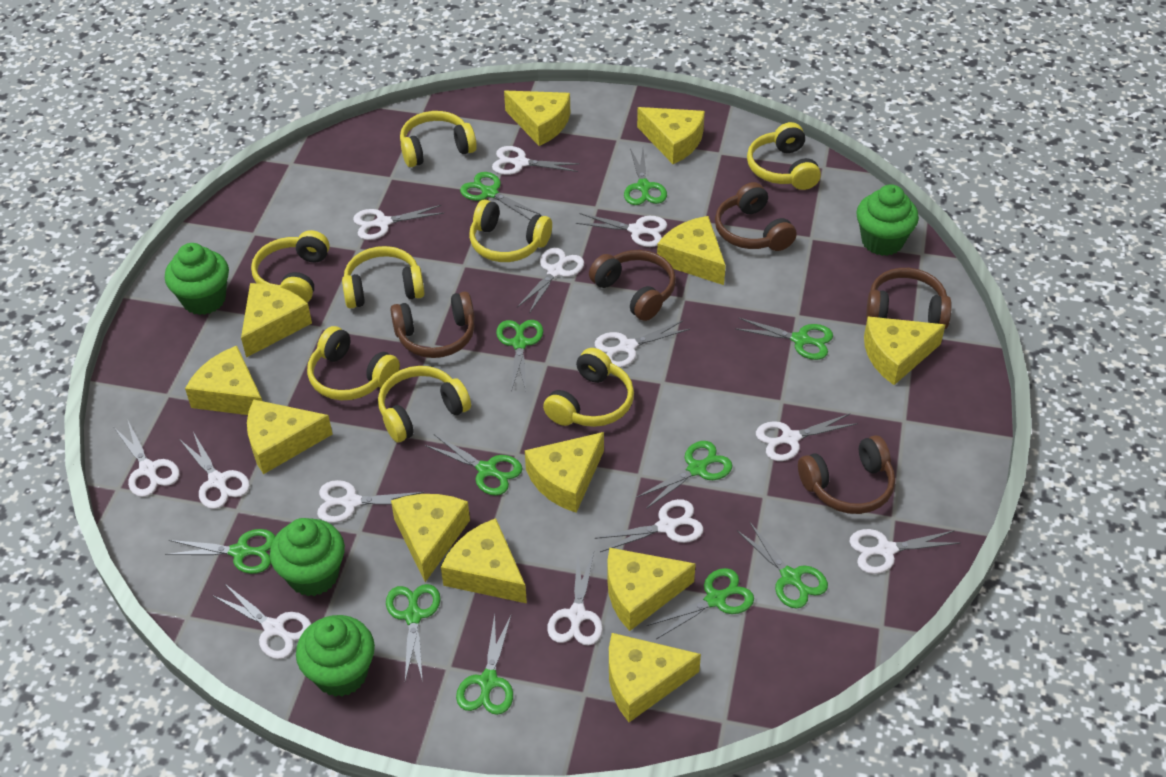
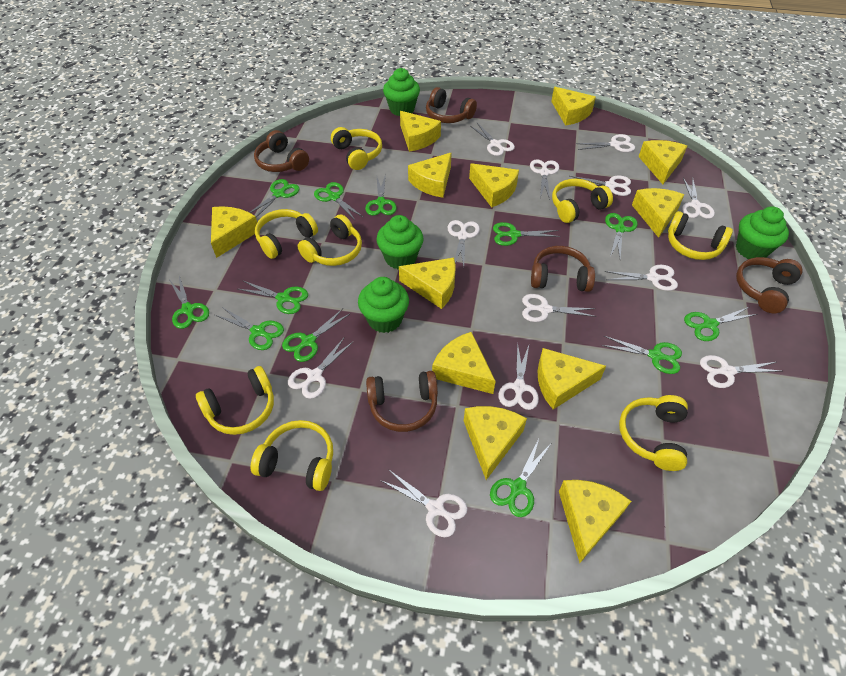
green scissors: 11 -> 12
white scissors: 13 -> 12

